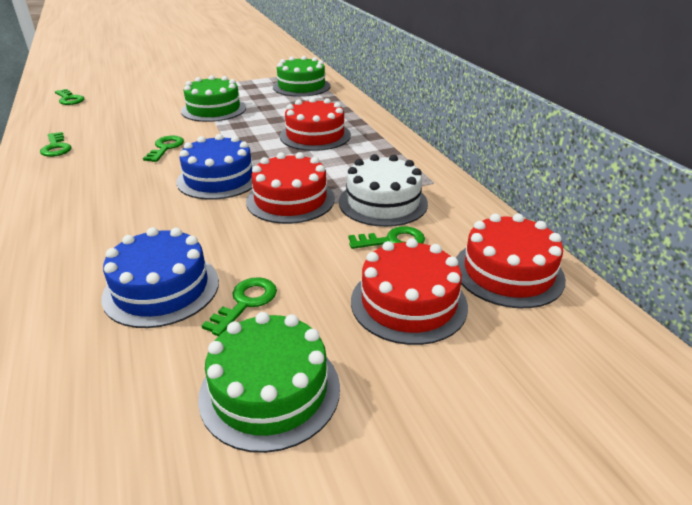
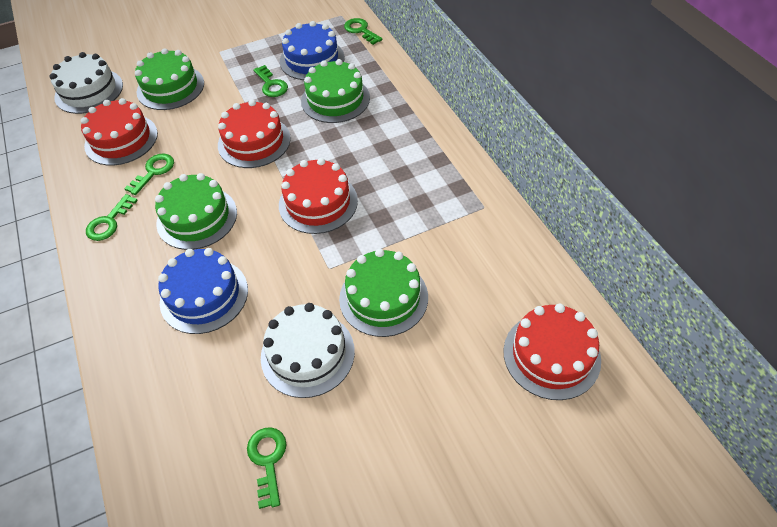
green cake: 3 -> 4
white cake: 1 -> 2

